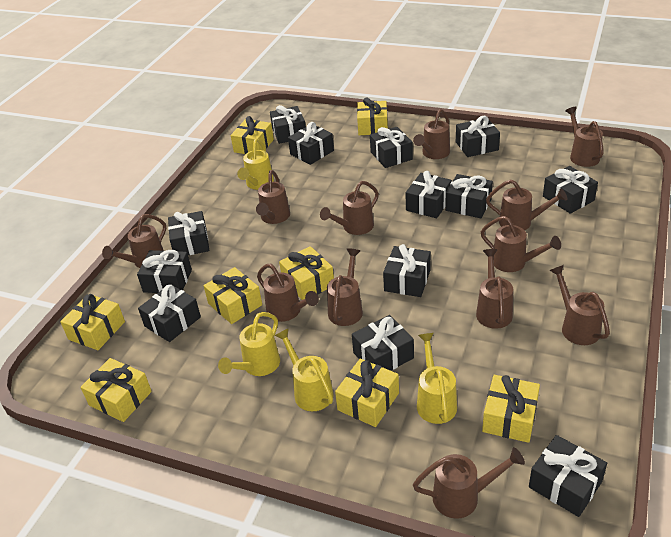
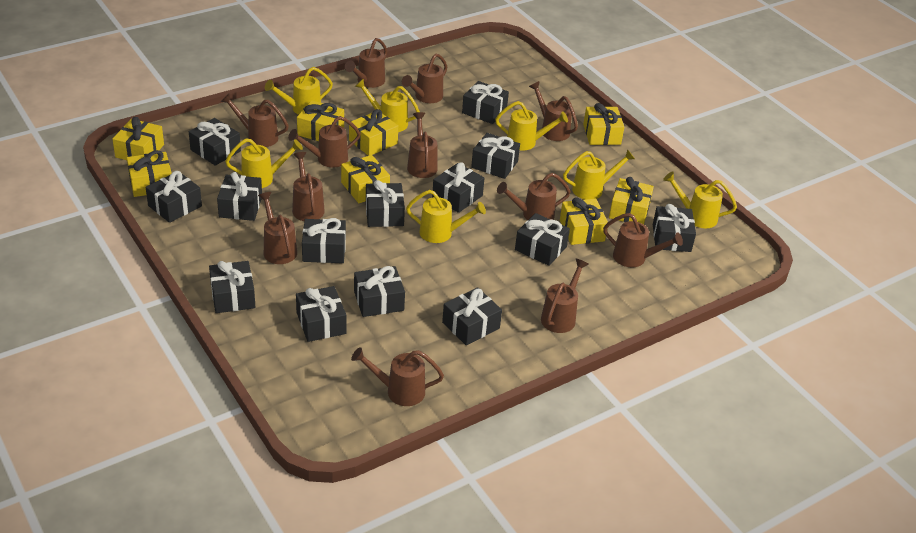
black gift: 13 -> 14
yellow watering can: 4 -> 7

